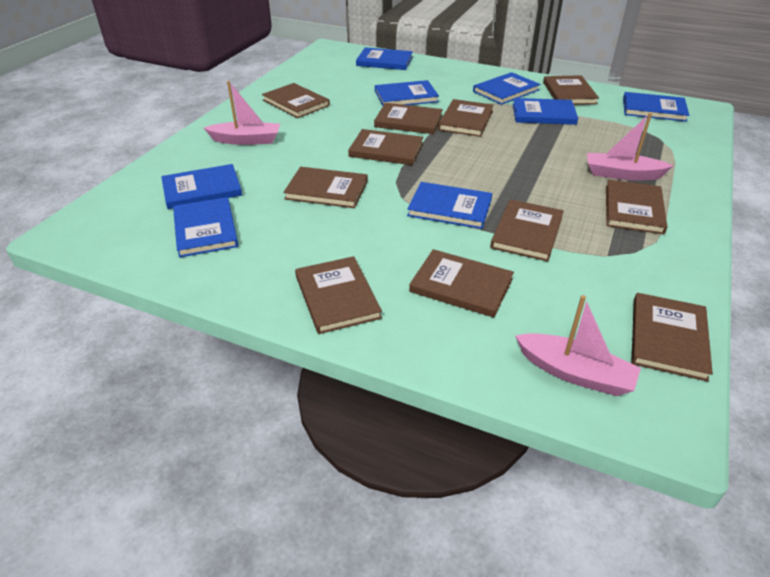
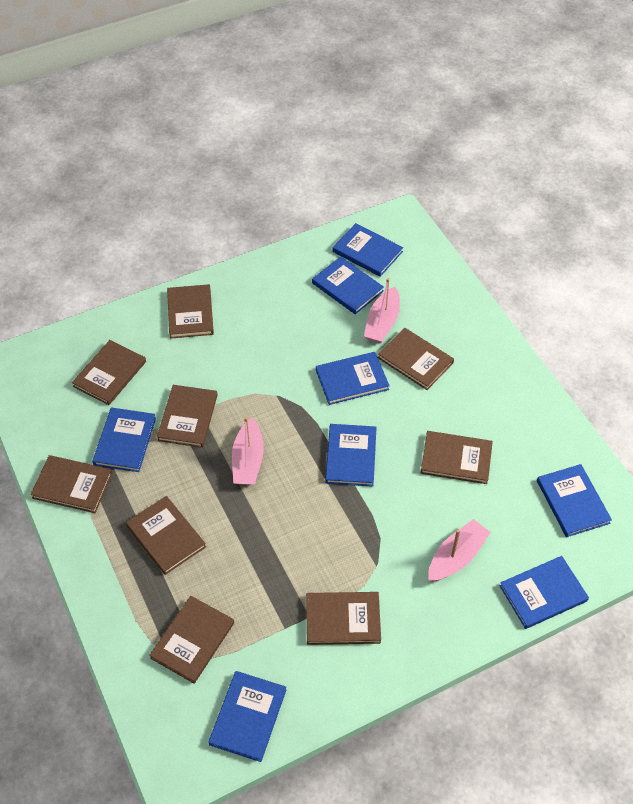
brown book: 11 -> 9

